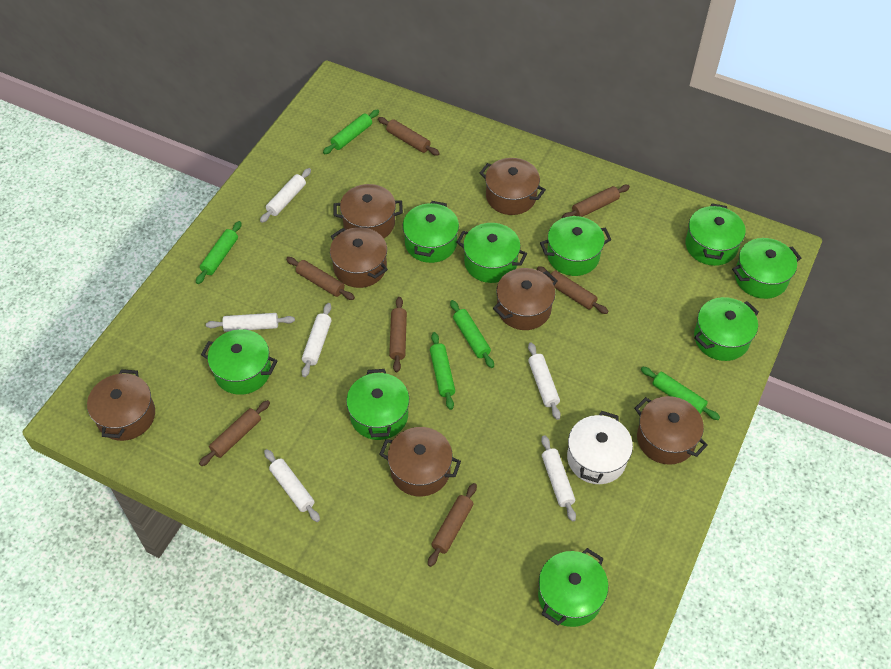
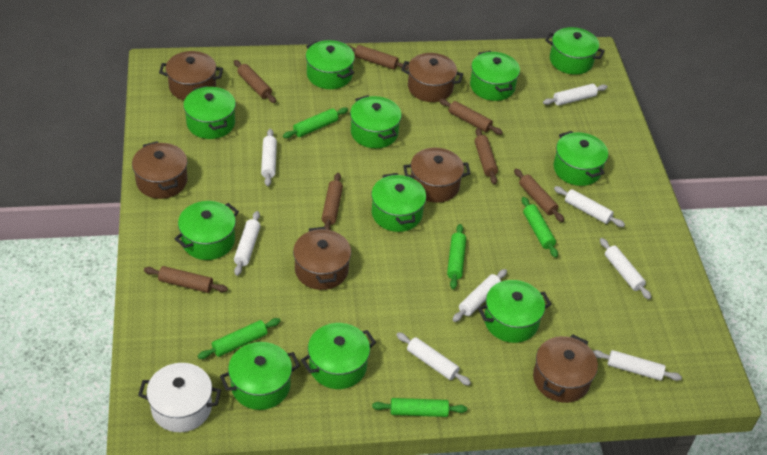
brown pot: 7 -> 6
green pot: 9 -> 11
white rolling pin: 6 -> 8

